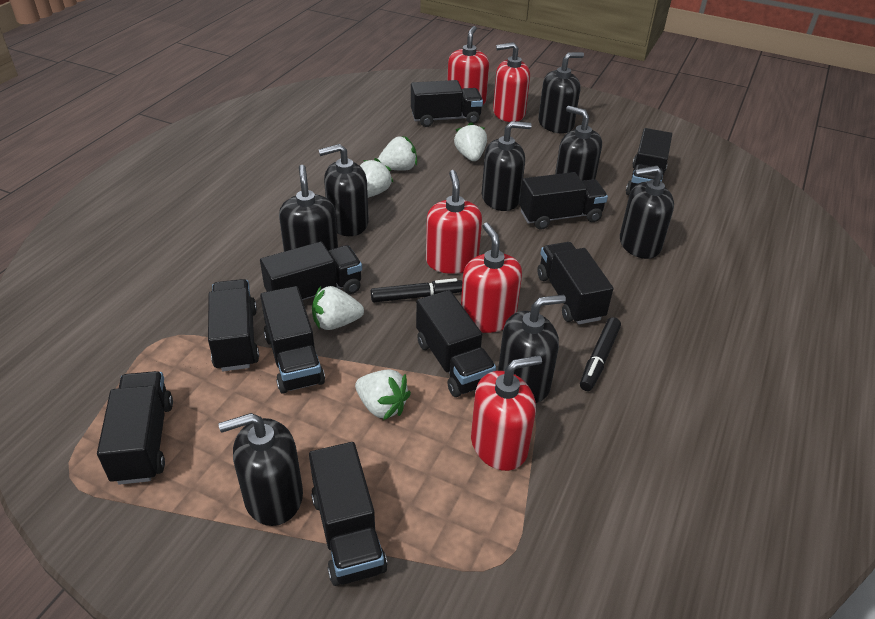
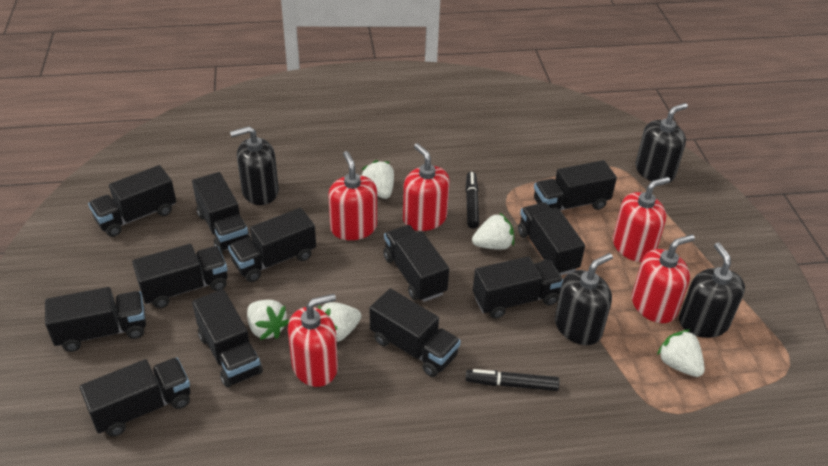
black soap dispenser: 8 -> 4
black truck: 10 -> 12

